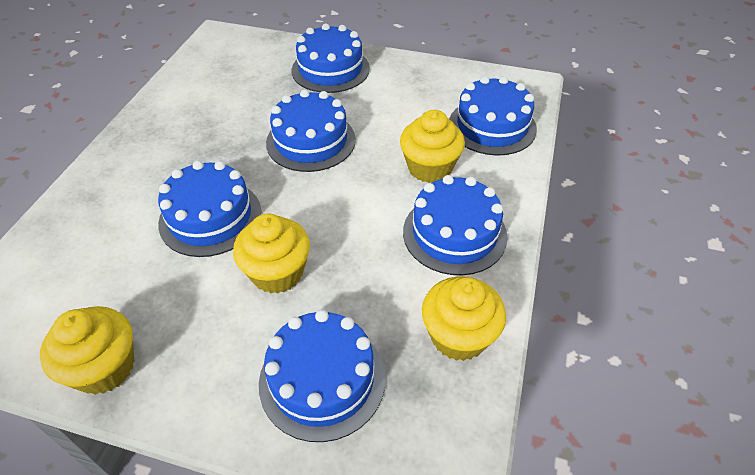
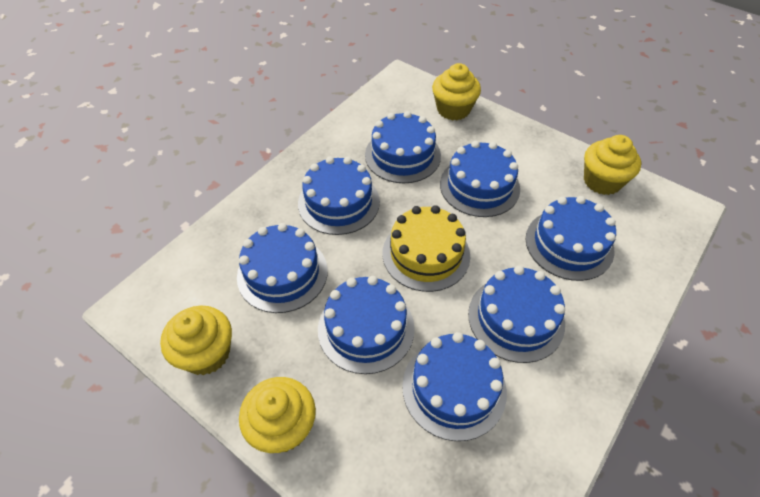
blue cake: 6 -> 8
yellow cake: 0 -> 1

